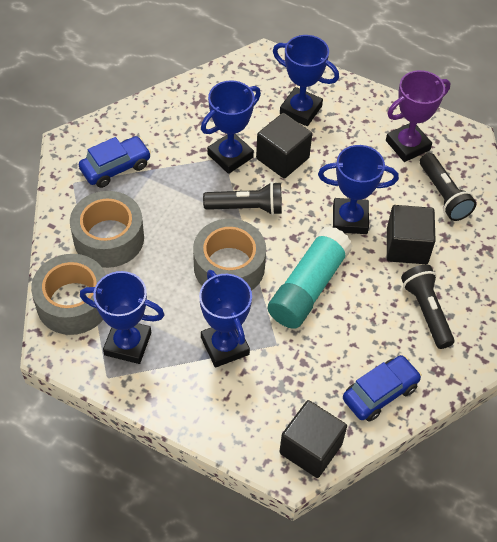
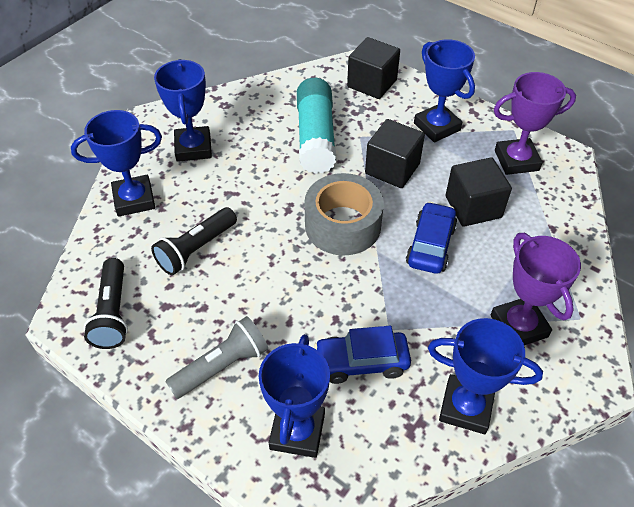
black flashlight: 3 -> 2
grey flashlight: 0 -> 1
grey tape: 3 -> 1
purple trophy: 1 -> 2

